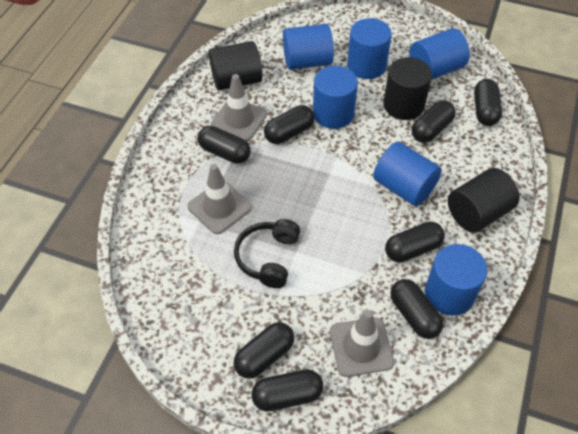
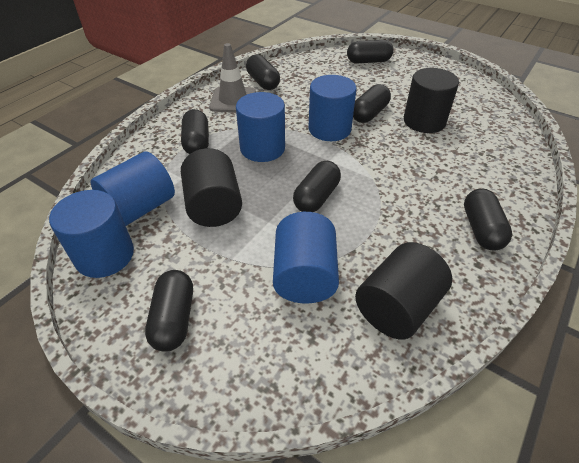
black capsule: 8 -> 7
black headphones: 1 -> 0
blue cylinder: 6 -> 5
grey traffic cone: 3 -> 1

